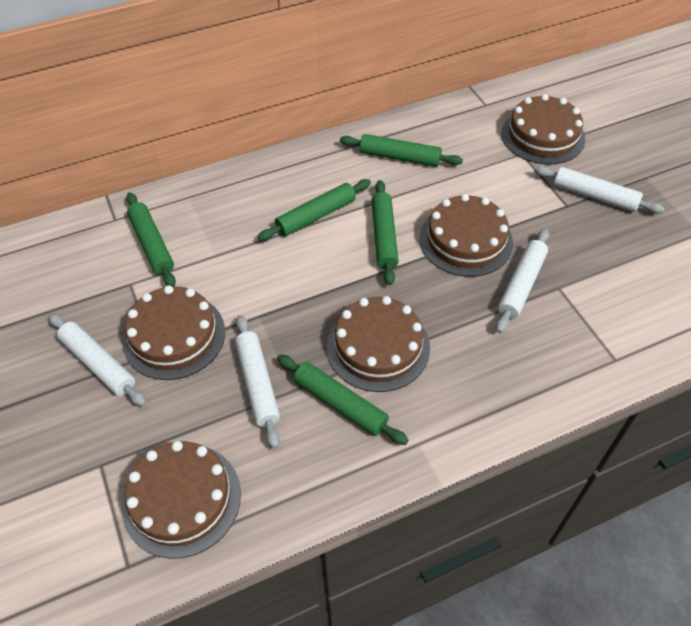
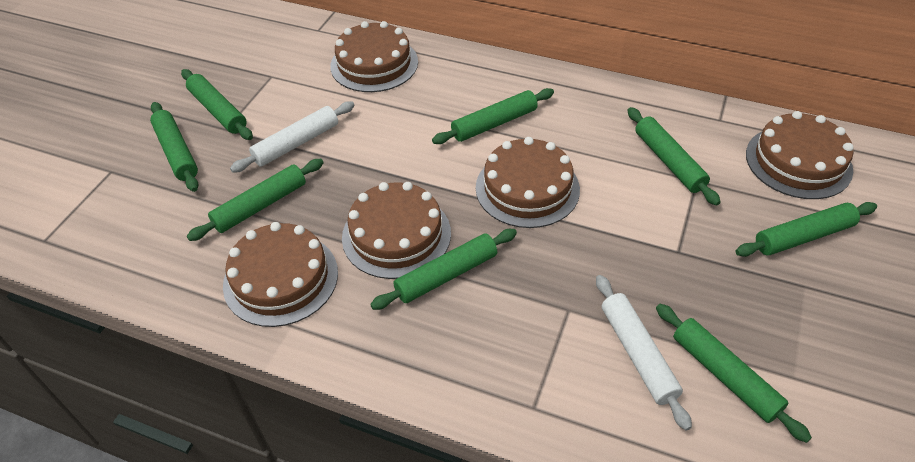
green rolling pin: 5 -> 8
white rolling pin: 4 -> 2

